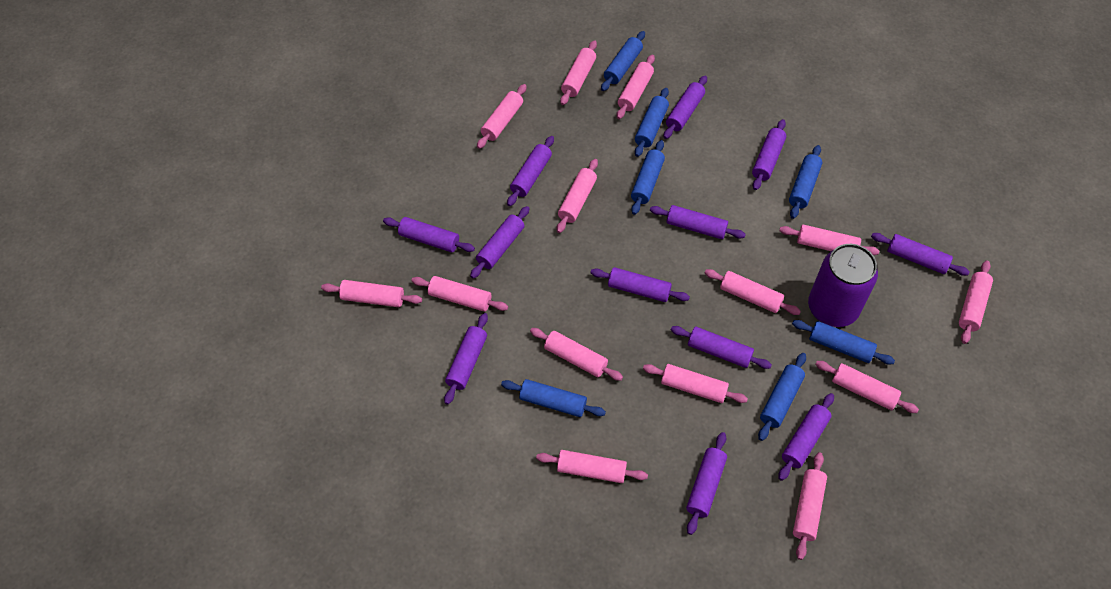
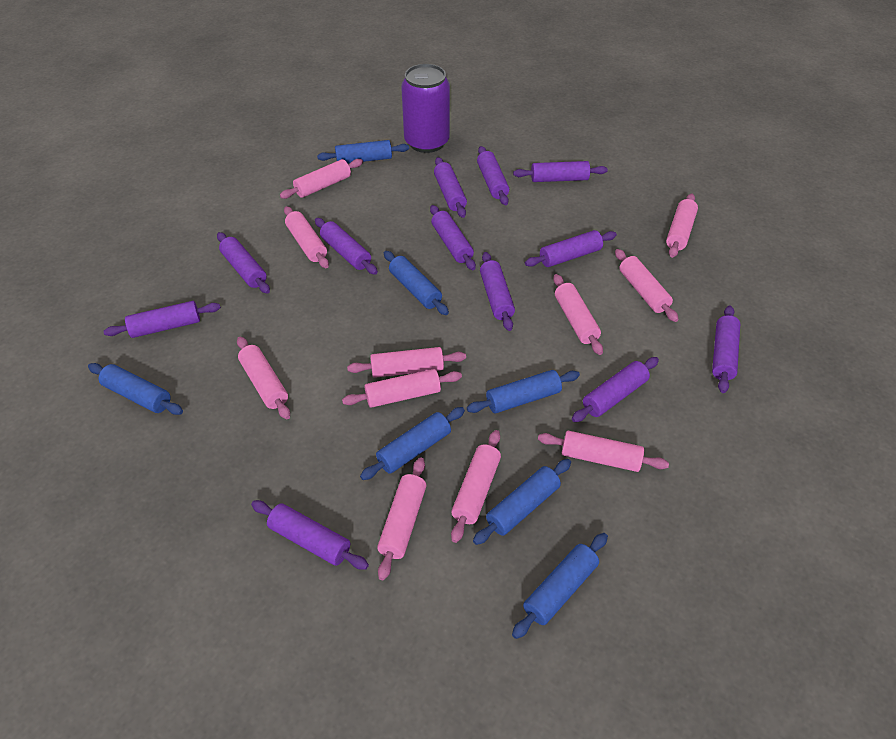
pink rolling pin: 14 -> 11

